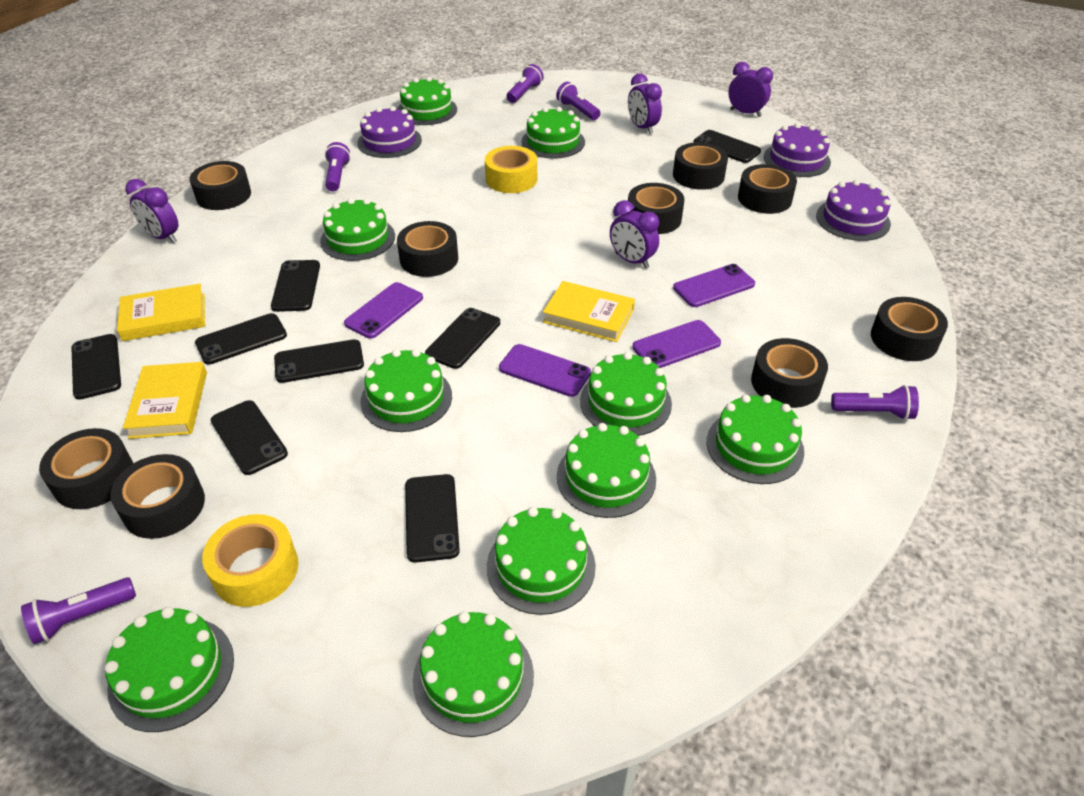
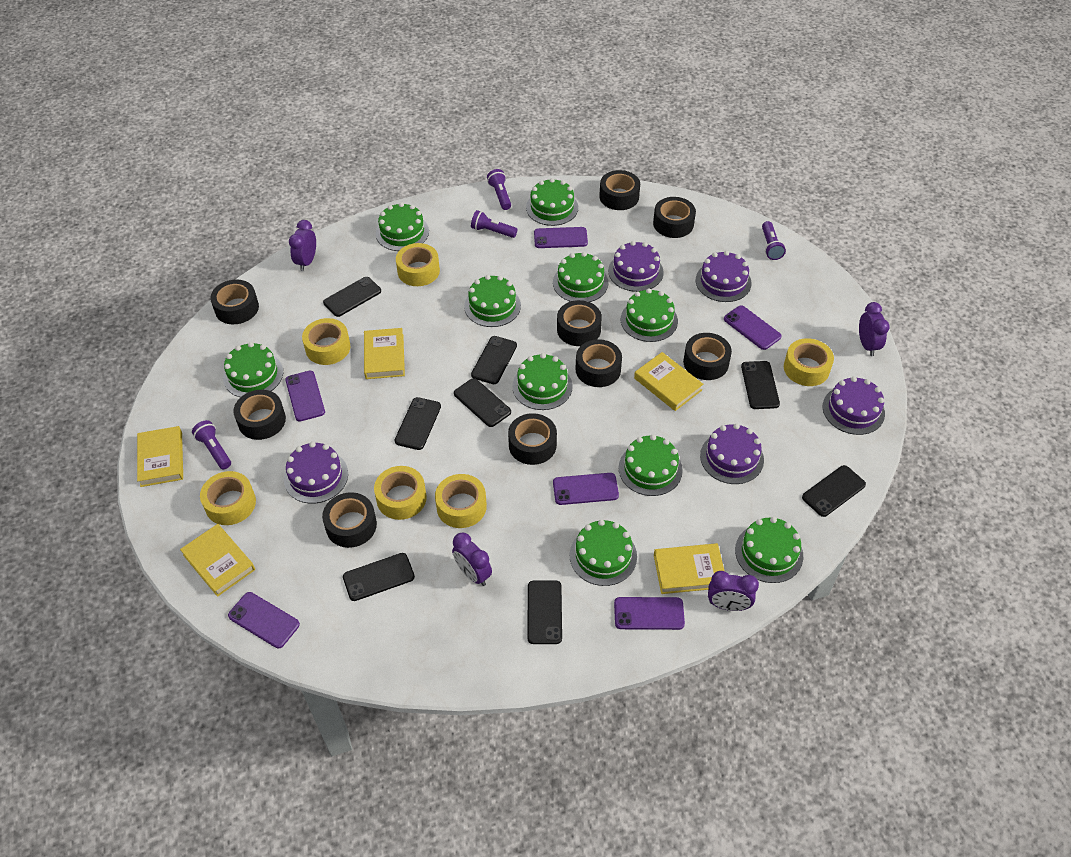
purple cake: 3 -> 5
purple flashlight: 5 -> 4
purple phone: 4 -> 6
yellow book: 3 -> 5
yellow tape: 2 -> 6

